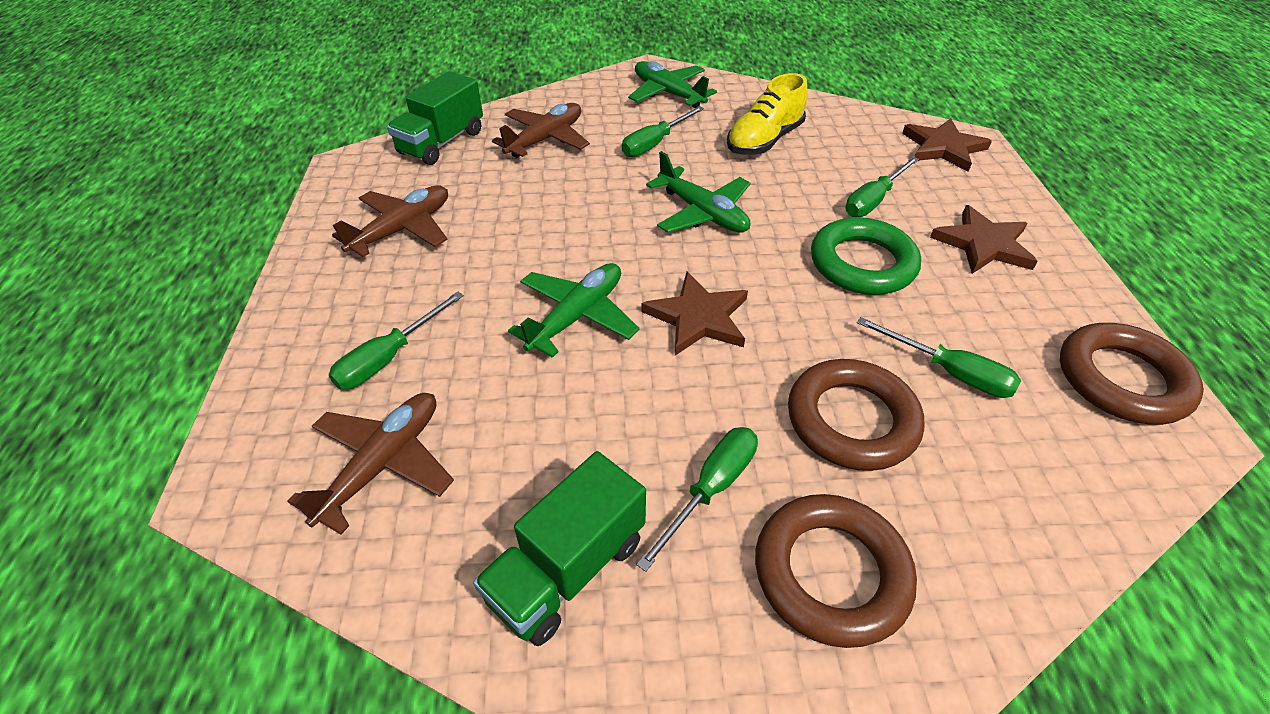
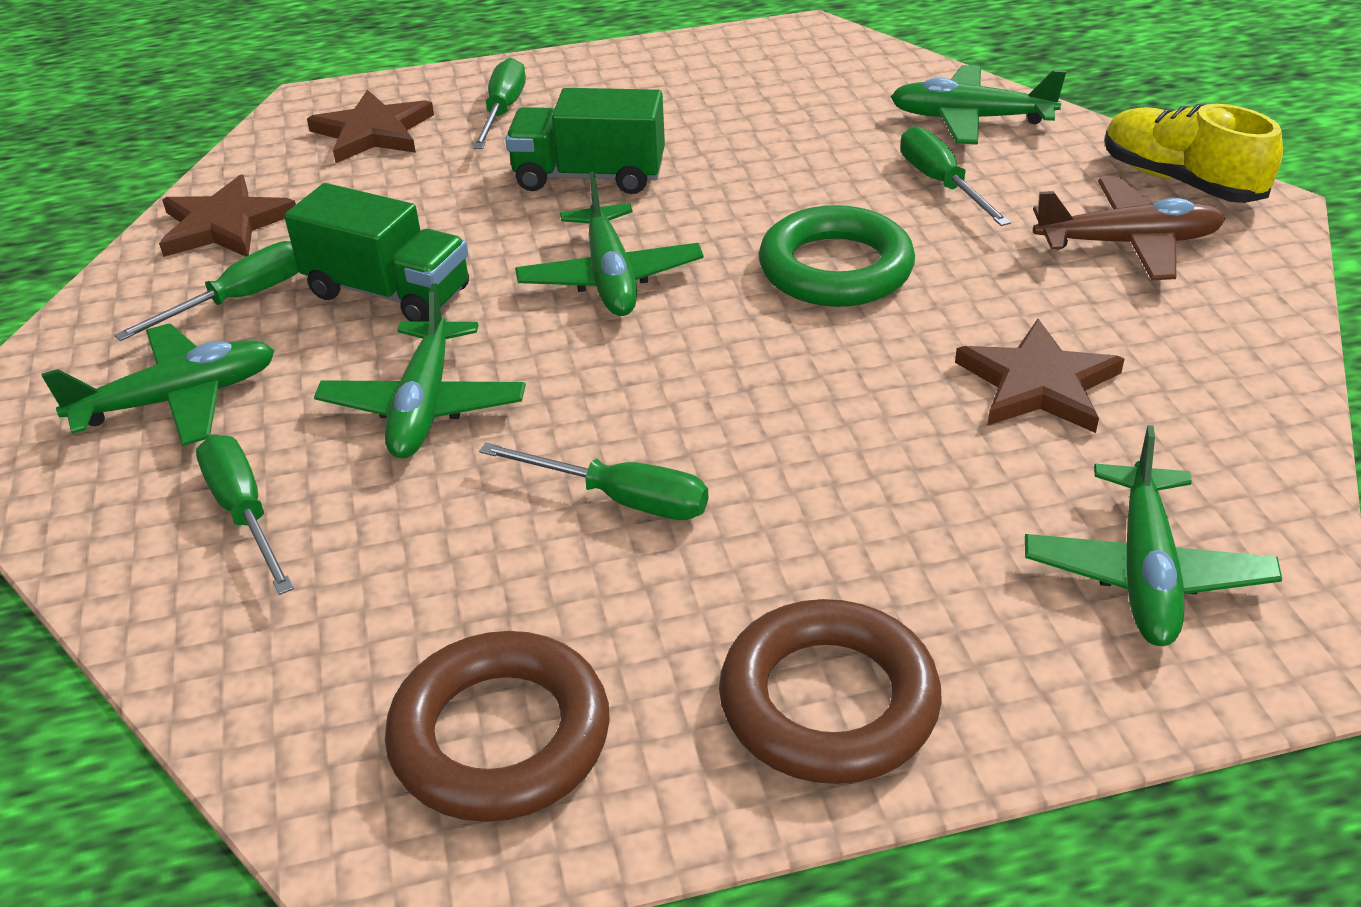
brown plane: 3 -> 1
brown ring: 3 -> 2
green plane: 3 -> 5

